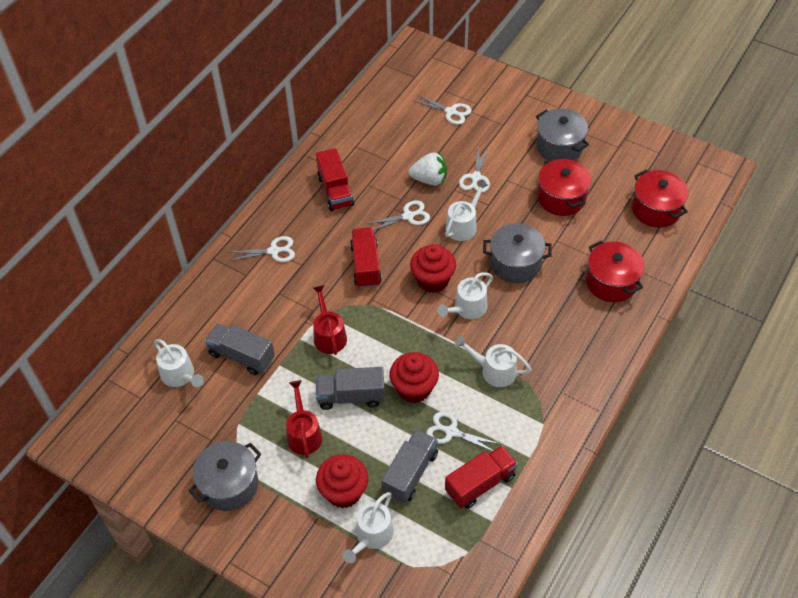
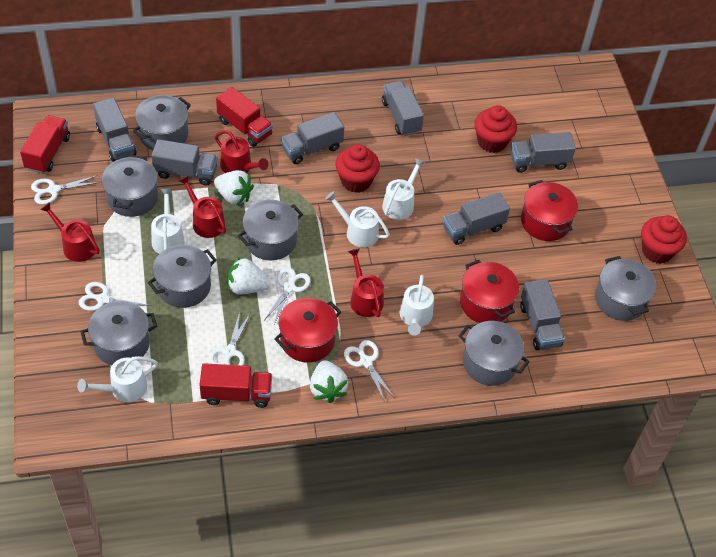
grey pot: 3 -> 7
grey truck: 3 -> 7
red watering can: 2 -> 4
white strawberry: 1 -> 3

